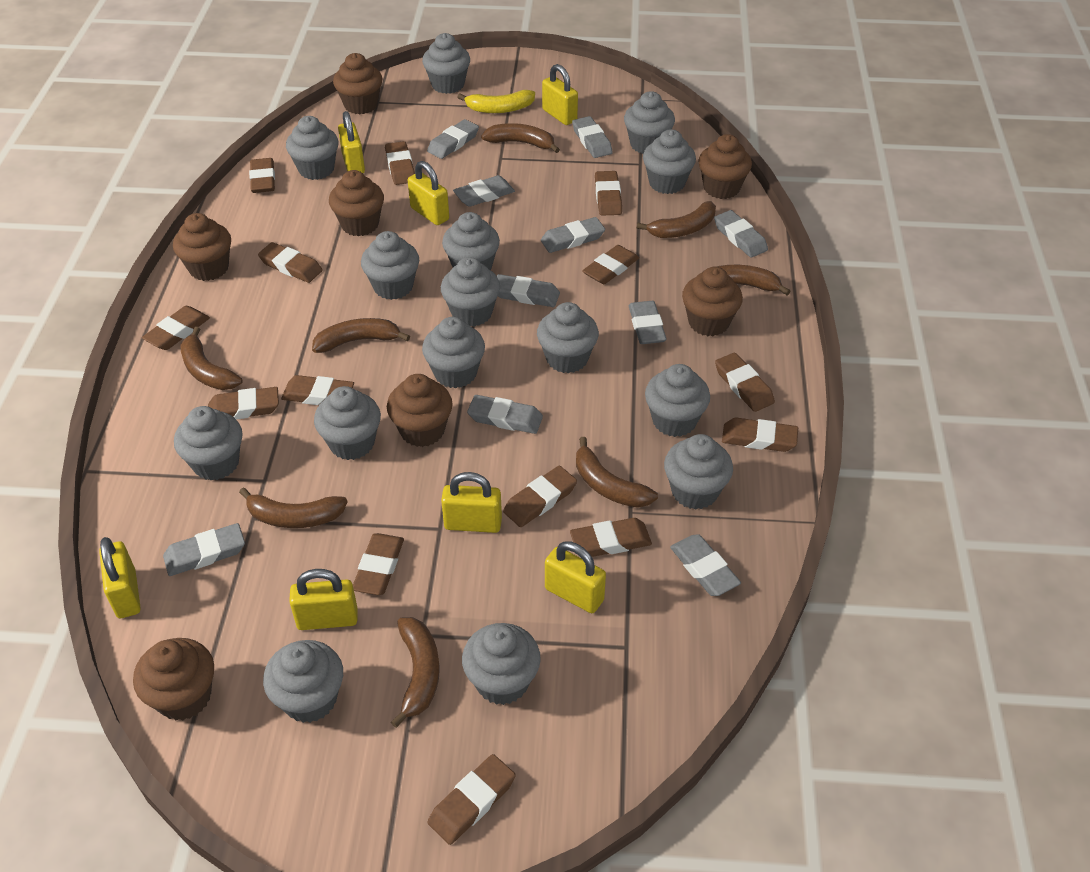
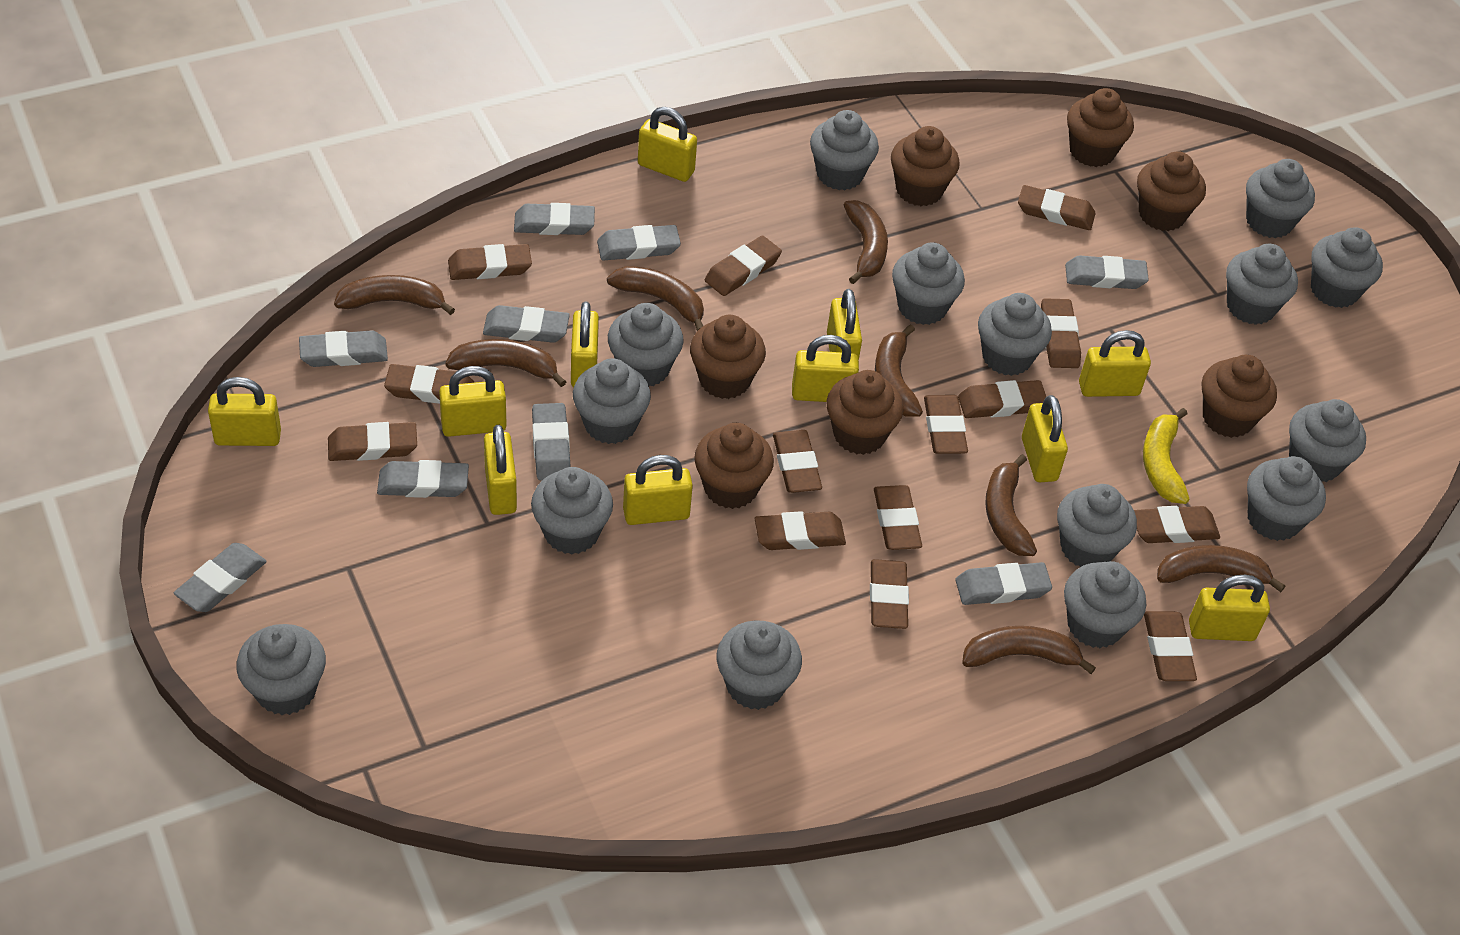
grey eraser: 10 -> 9
yellow padlock: 7 -> 11

